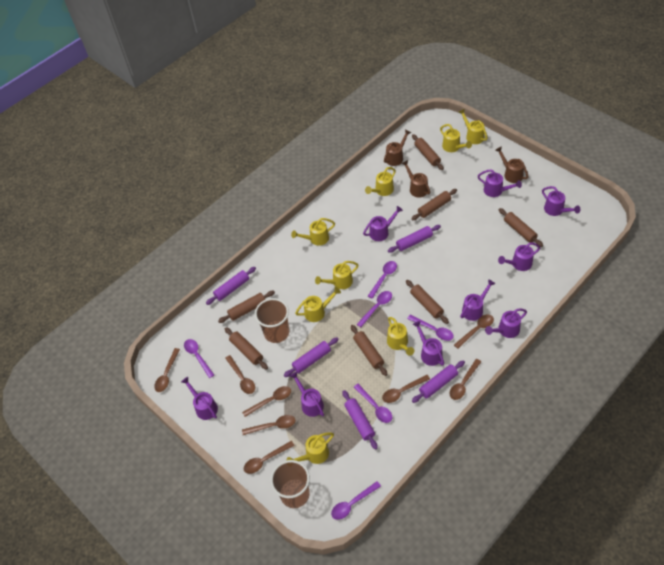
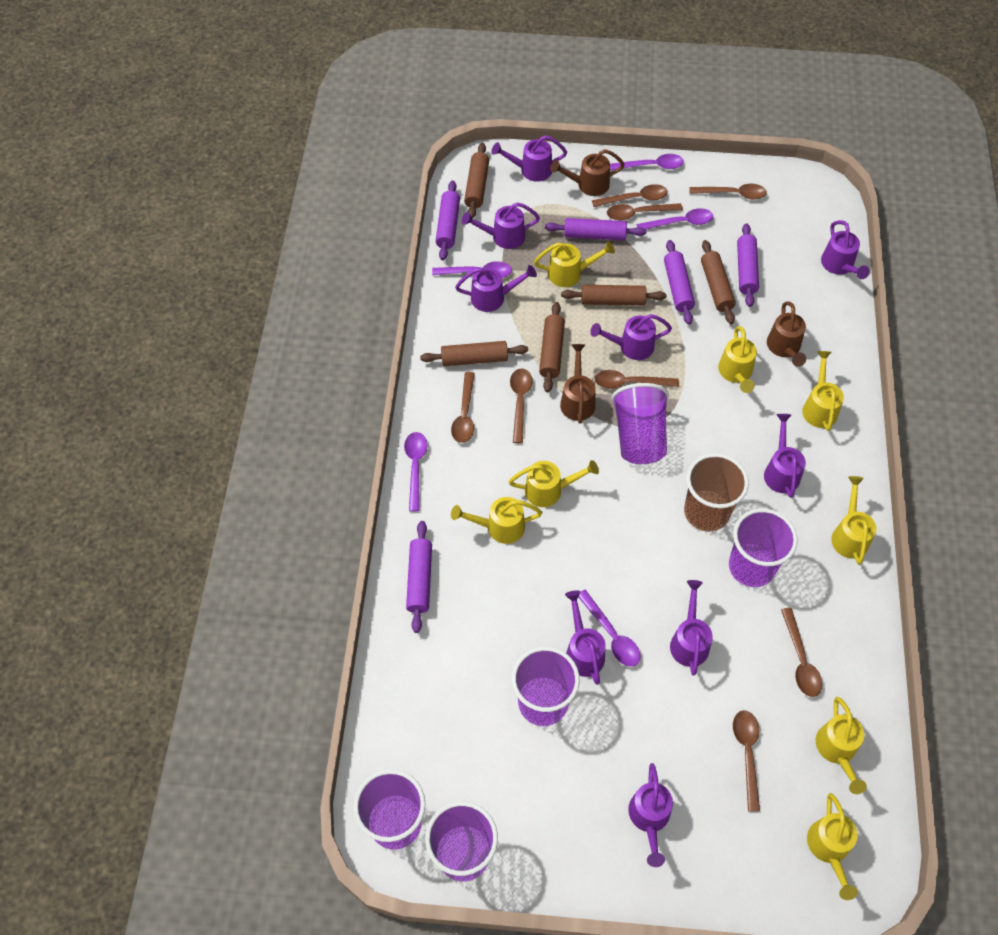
brown cup: 2 -> 1
brown rolling pin: 7 -> 5
purple cup: 0 -> 5
purple spoon: 6 -> 5

